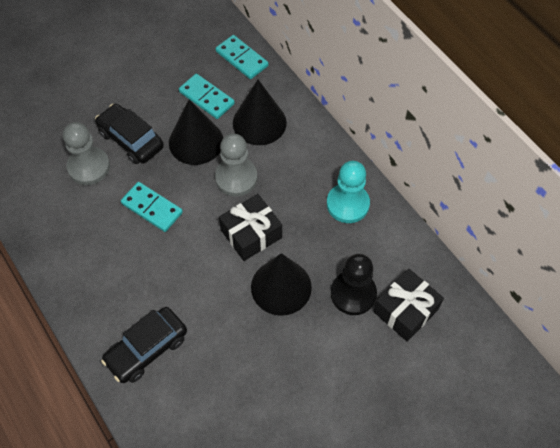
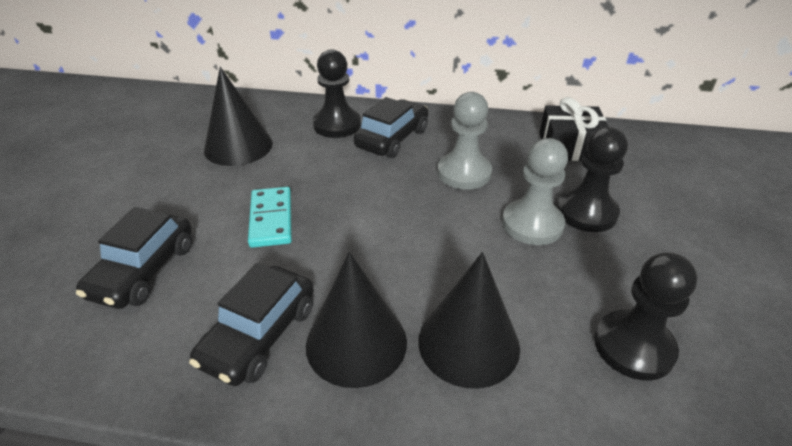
black car: 2 -> 3
black gift: 2 -> 1
black pawn: 1 -> 3
turquoise domino: 3 -> 1
turquoise pawn: 1 -> 0

